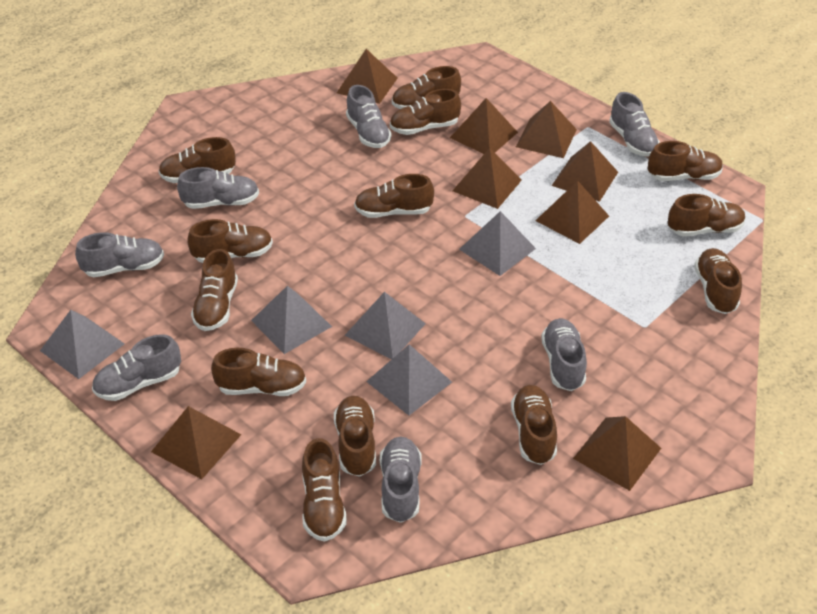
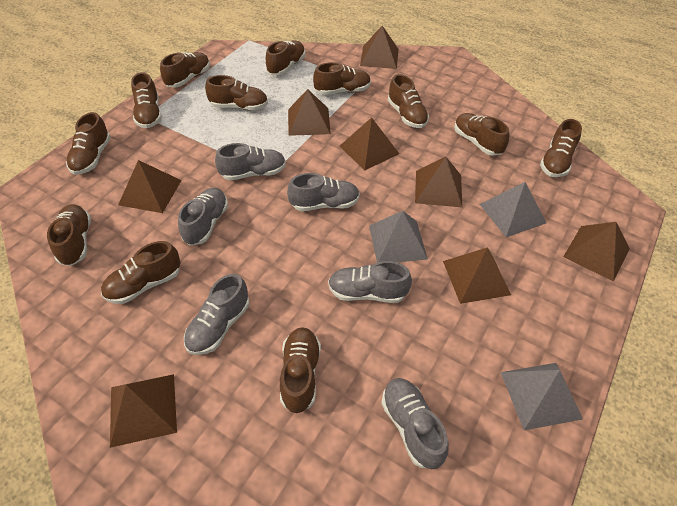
brown shoe: 13 -> 12
grey pyramid: 5 -> 3
grey shoe: 7 -> 6

